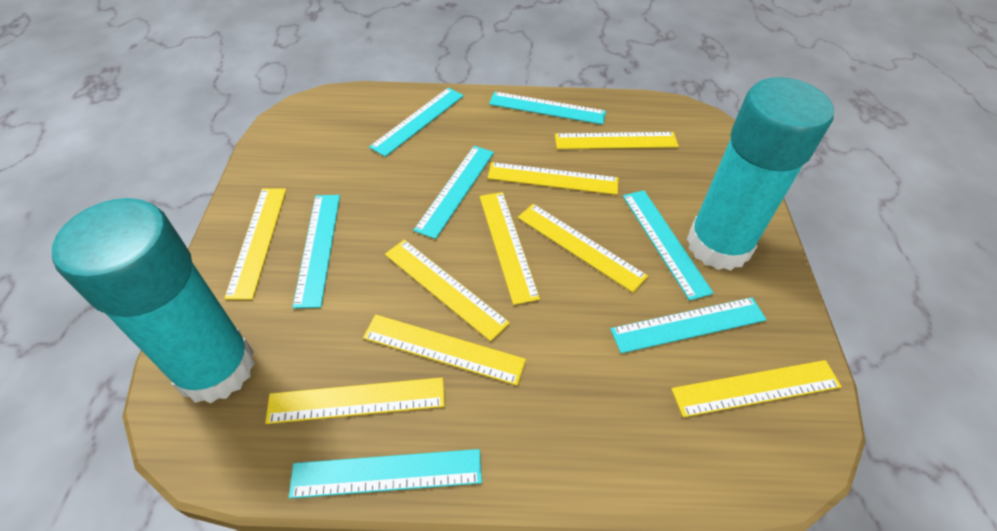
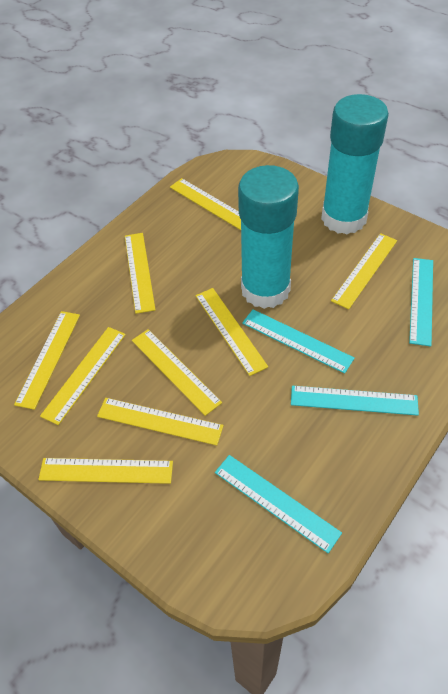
turquoise ruler: 7 -> 4

